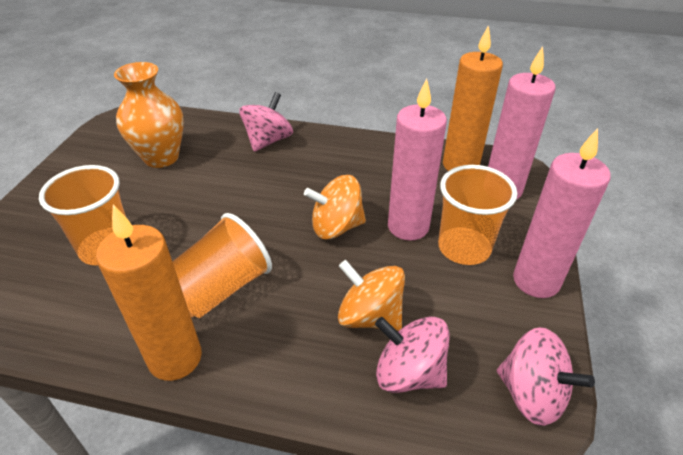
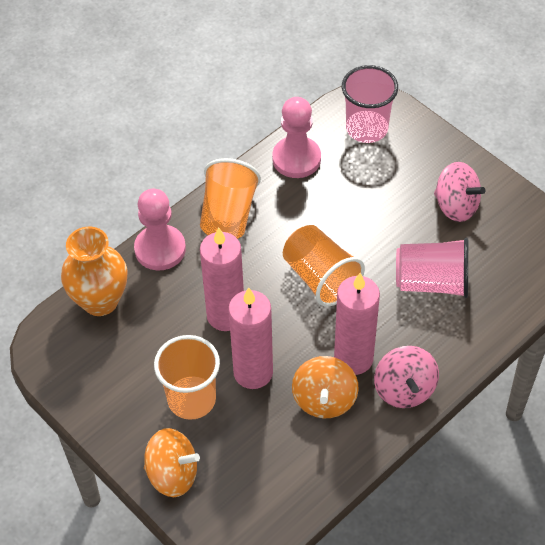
orange candle: 2 -> 0
pink cup: 0 -> 2
pink pawn: 0 -> 2
pink spinning top: 3 -> 2

